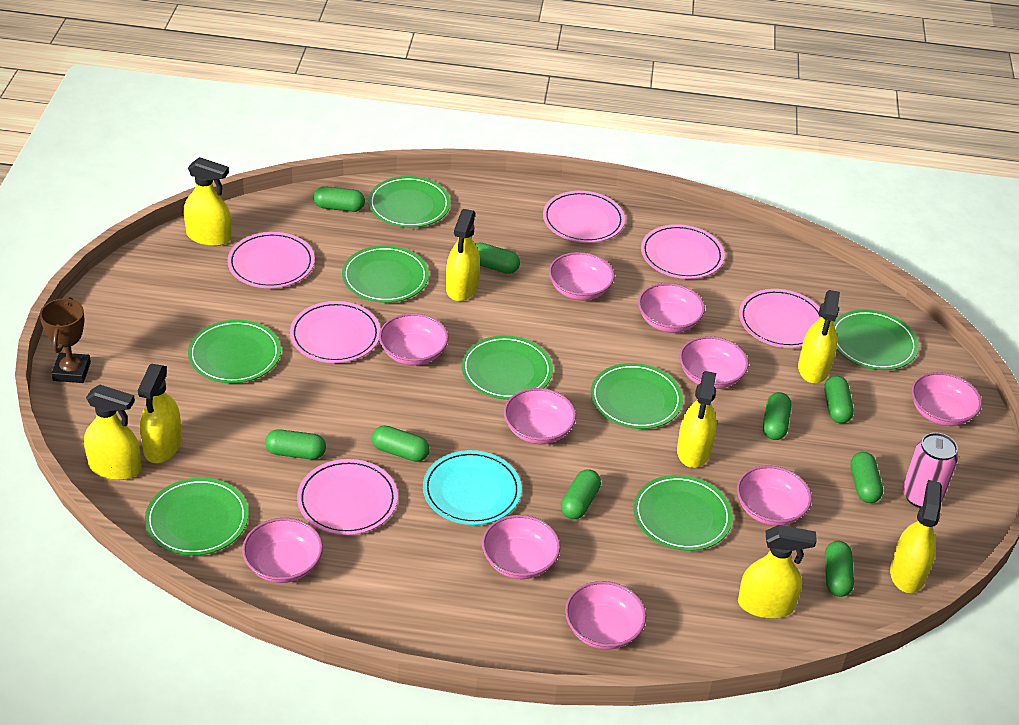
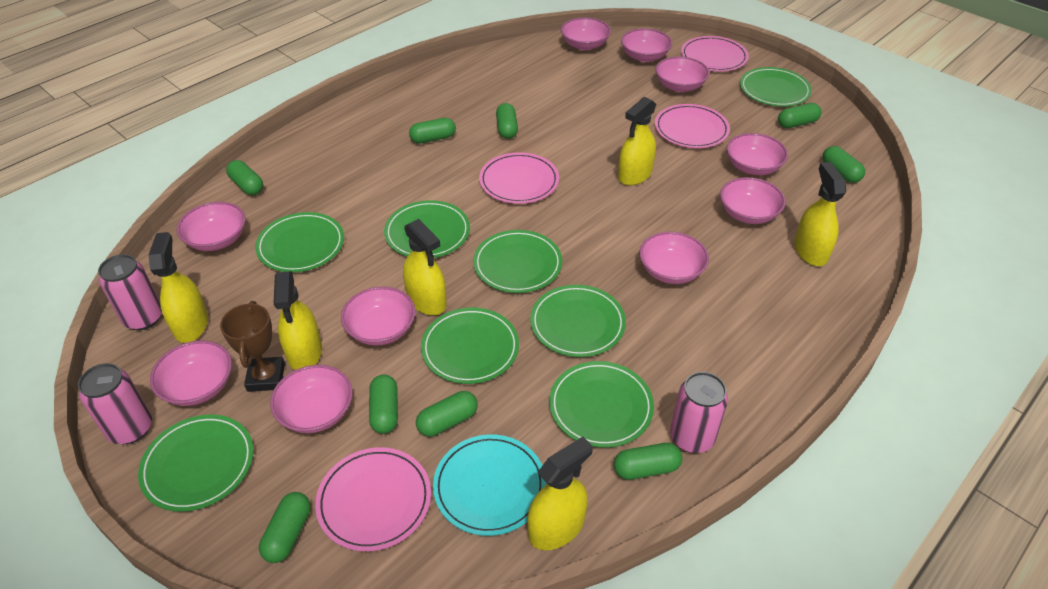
pink can: 1 -> 3
pink plate: 6 -> 4
yellow spray bottle: 8 -> 6

